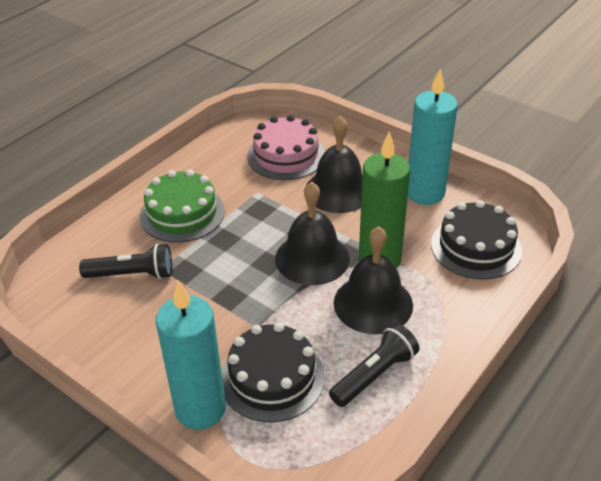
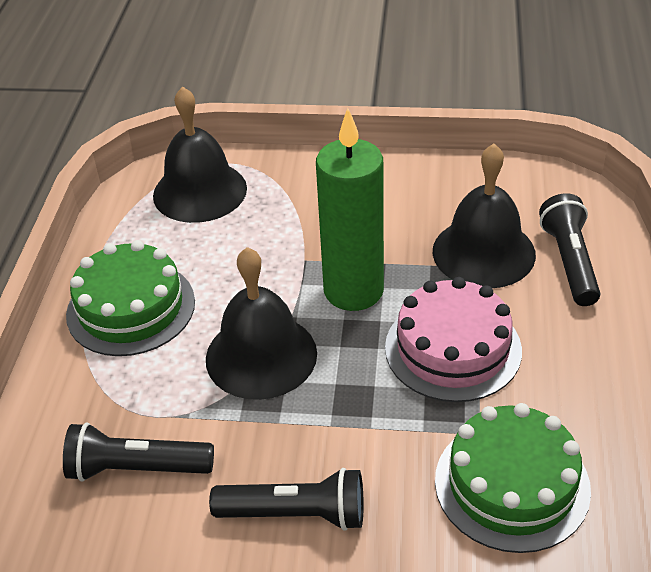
black cake: 2 -> 0
black flashlight: 2 -> 3
green cake: 1 -> 2
turquoise candle: 2 -> 0

